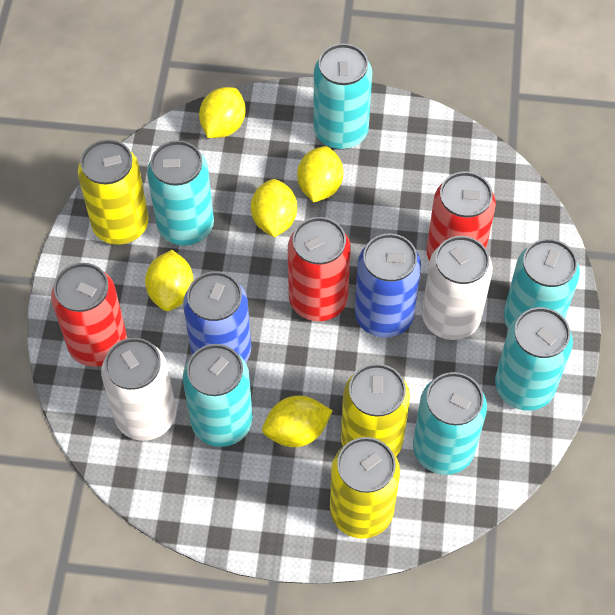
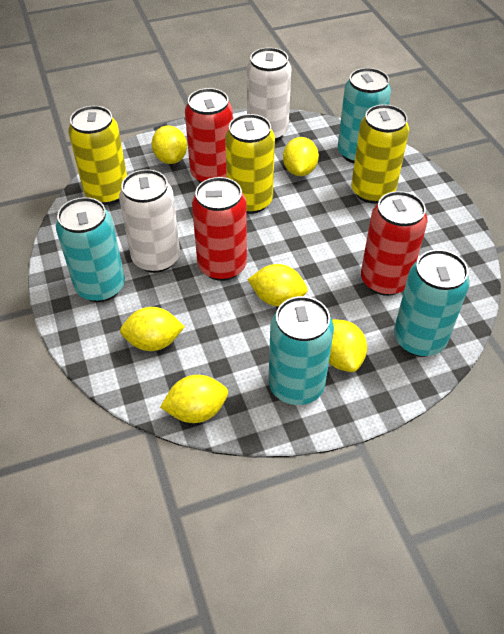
blue can: 2 -> 0
turquoise can: 6 -> 4
yellow lemon: 5 -> 6

